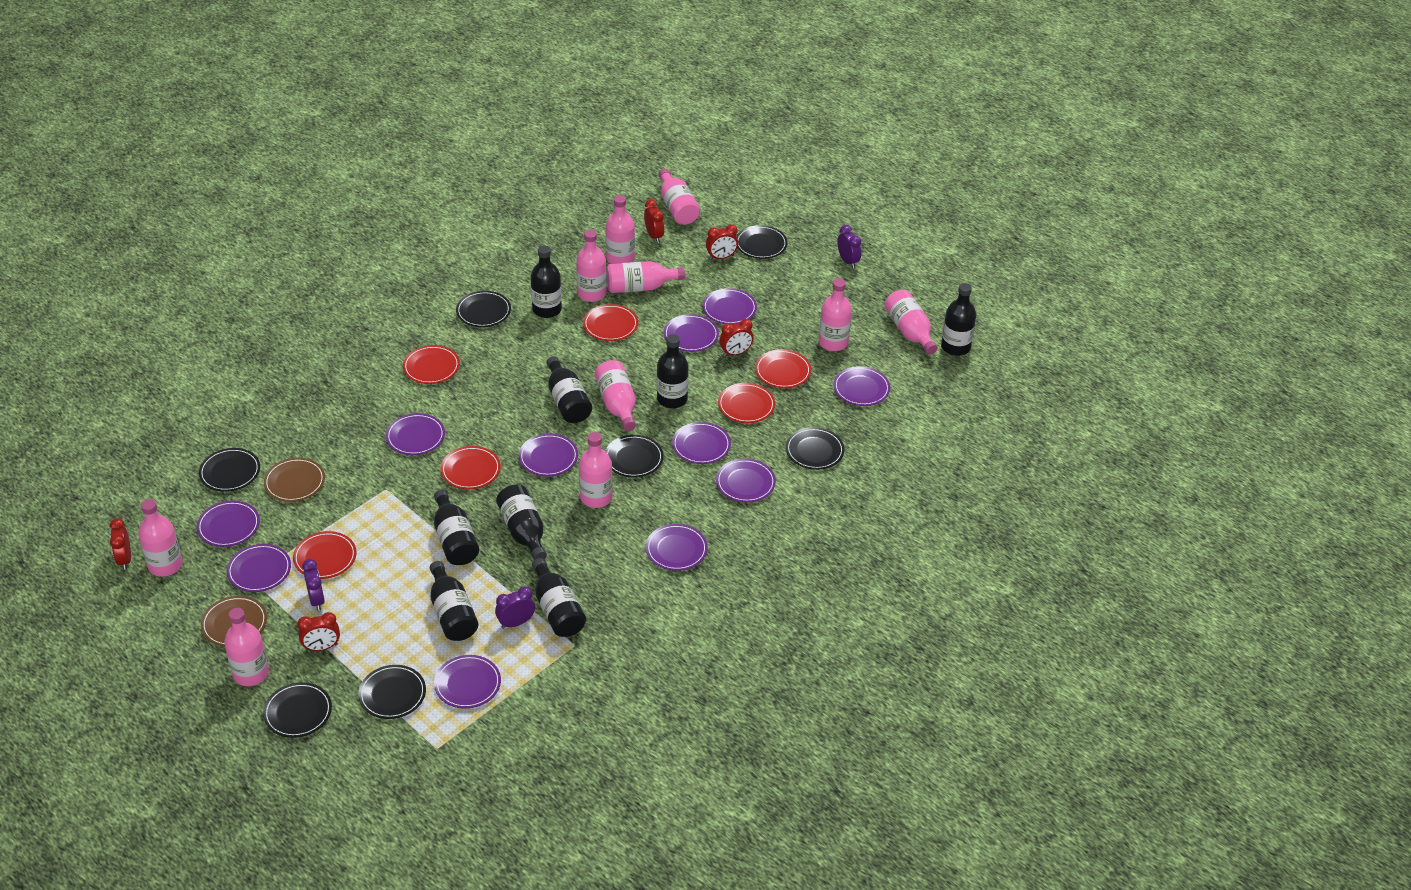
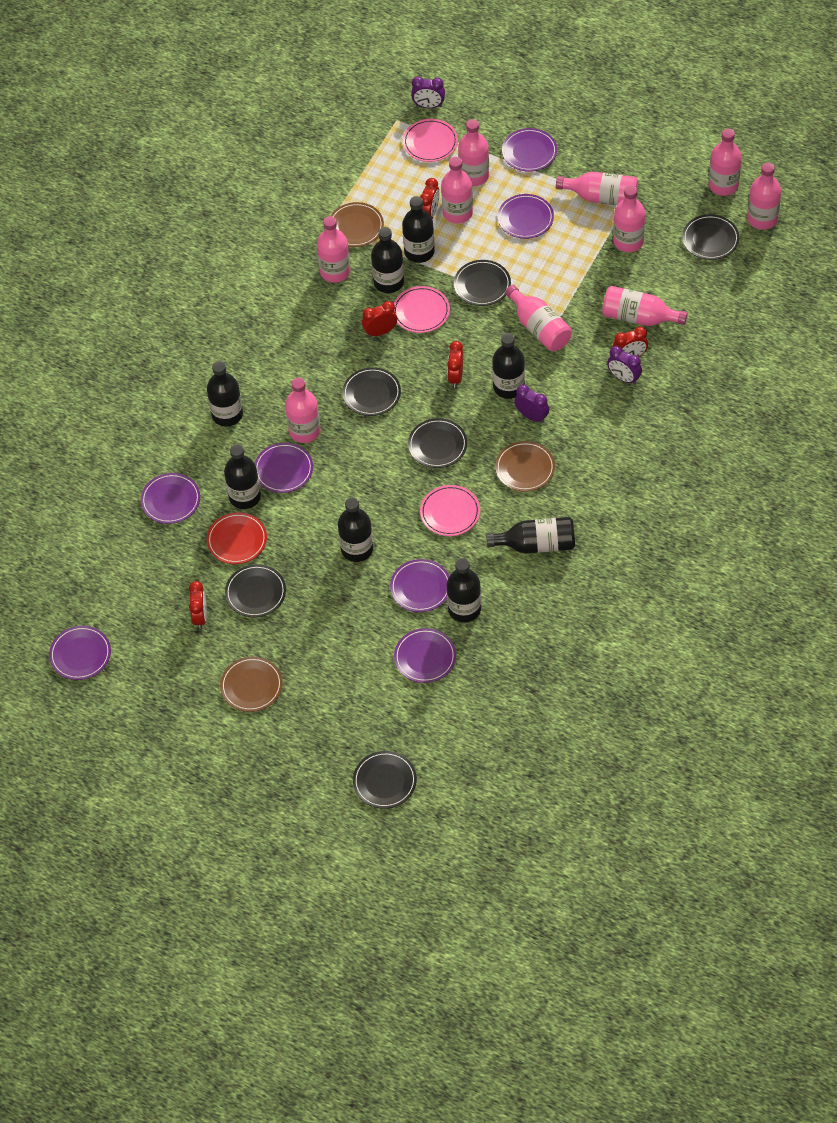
black plate: 7 -> 6
brown plate: 2 -> 3
pink plate: 0 -> 3
purple plate: 11 -> 7
red plate: 6 -> 1

